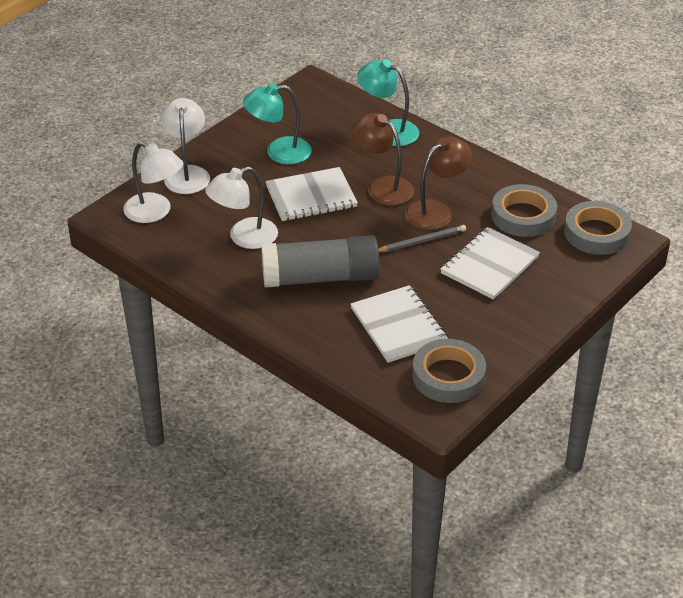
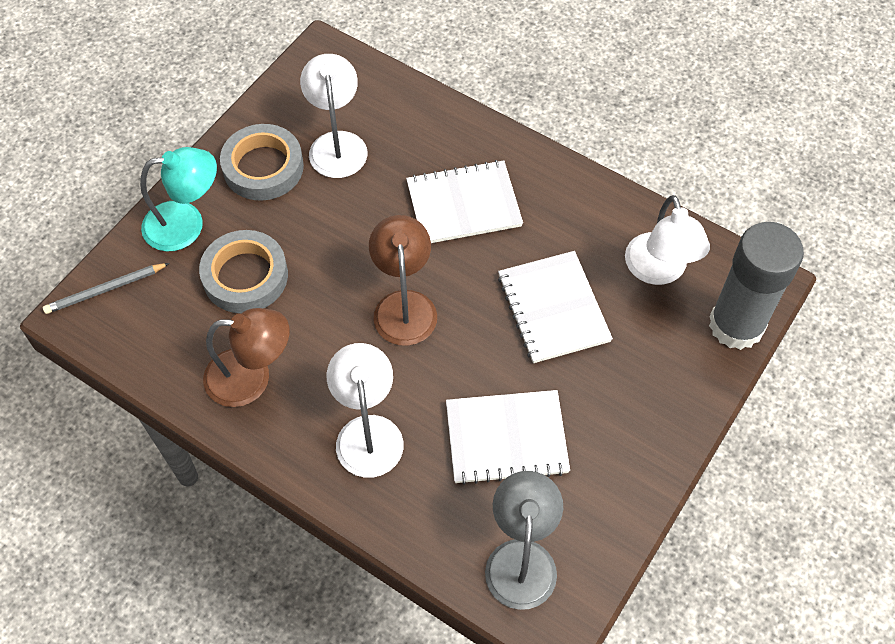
grey lamp: 0 -> 1
grey tape: 3 -> 2
turquoise lamp: 2 -> 1

